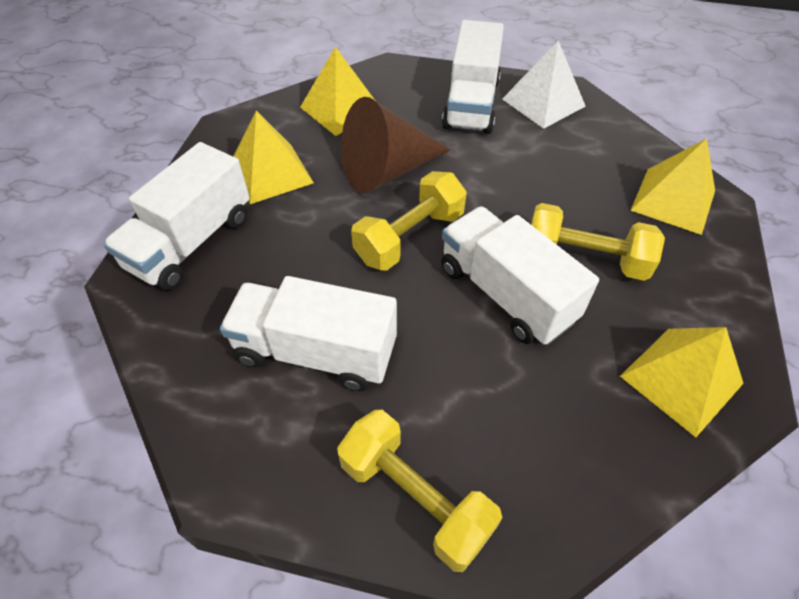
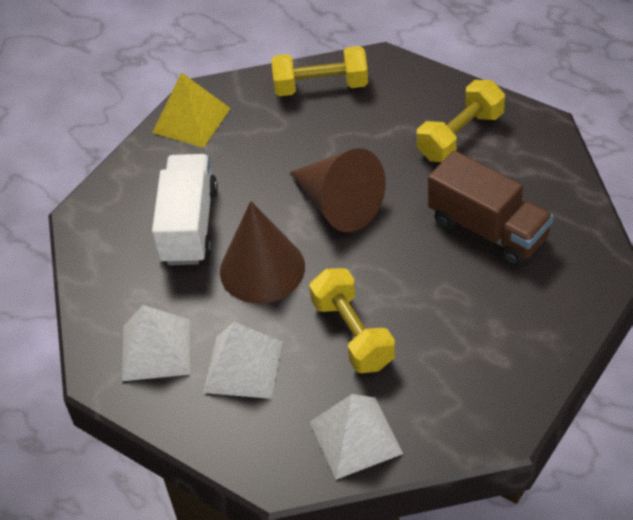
brown cone: 1 -> 2
brown truck: 0 -> 1
white pyramid: 1 -> 3
white truck: 4 -> 1
yellow pyramid: 4 -> 1

